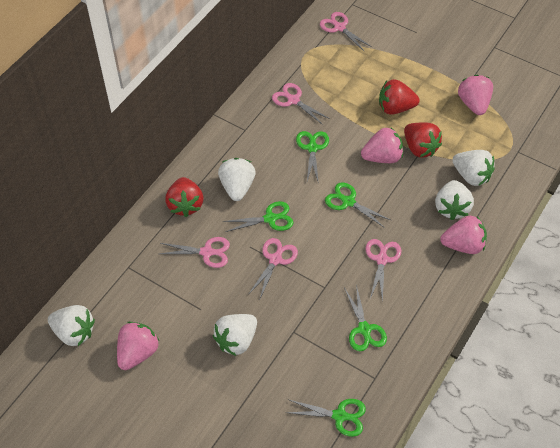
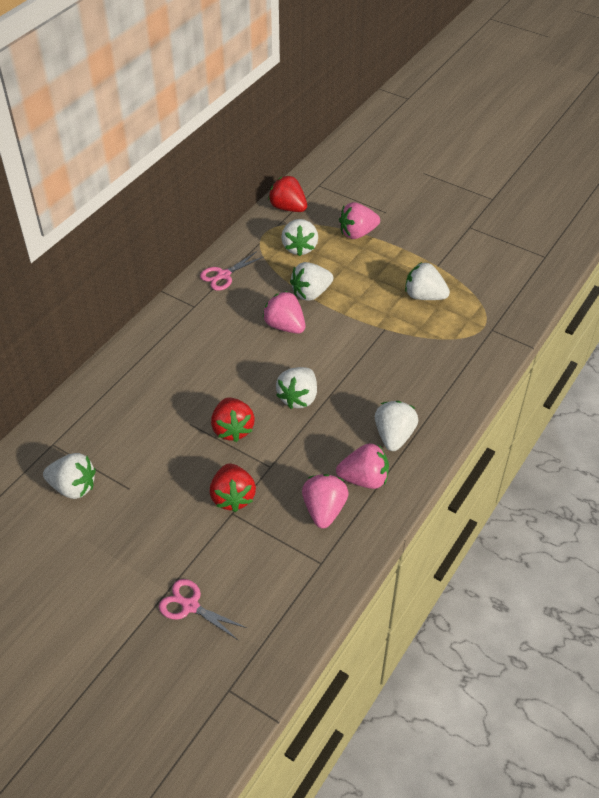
green scissors: 5 -> 0
pink scissors: 5 -> 2
white strawberry: 5 -> 6

